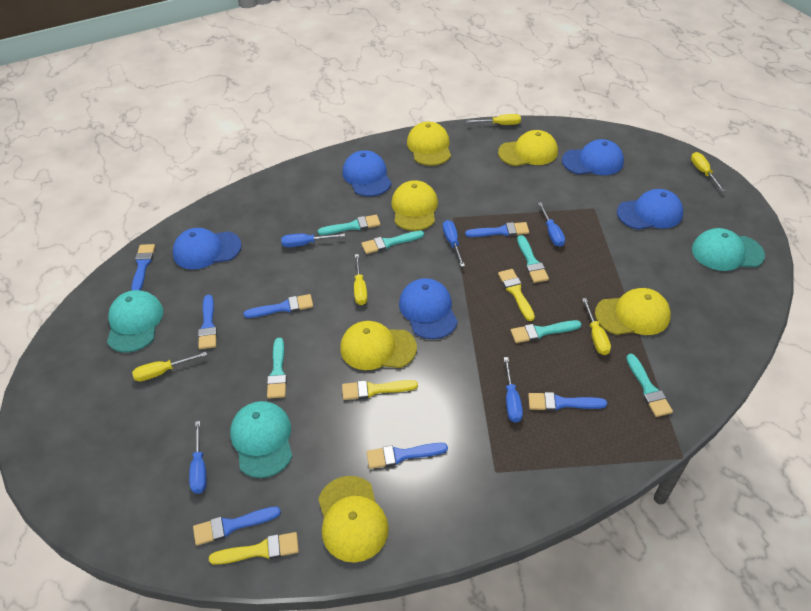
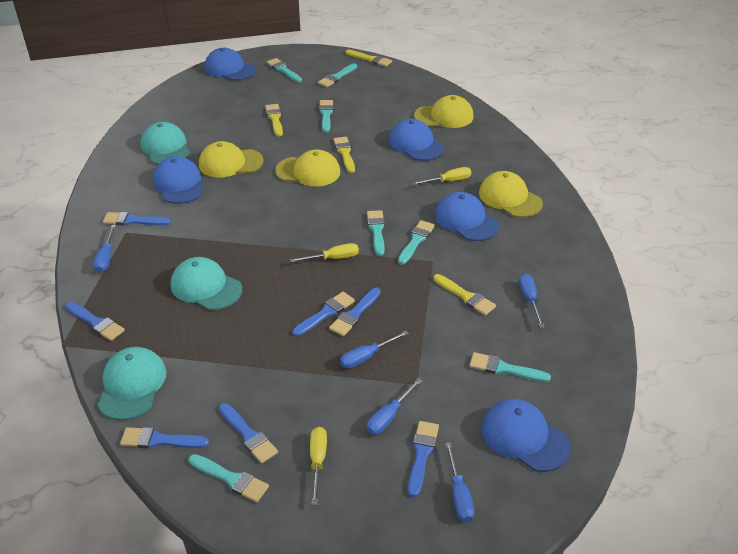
turquoise brush: 6 -> 7
yellow brush: 3 -> 4
yellow cap: 6 -> 4
yellow screwdriver: 5 -> 3

